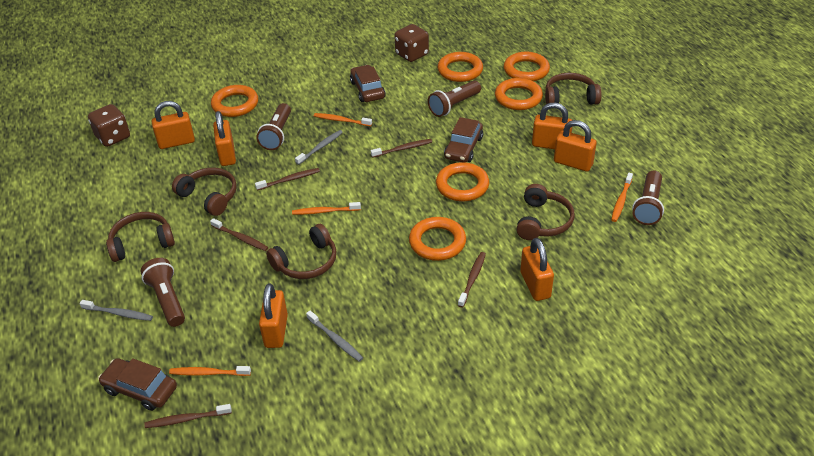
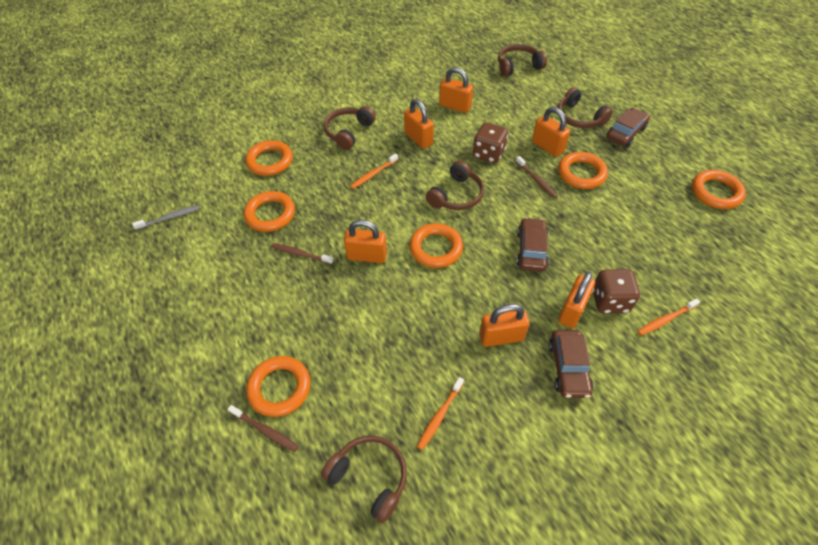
brown flashlight: 4 -> 0
brown toothbrush: 5 -> 3
grey toothbrush: 3 -> 1
orange toothbrush: 4 -> 3

